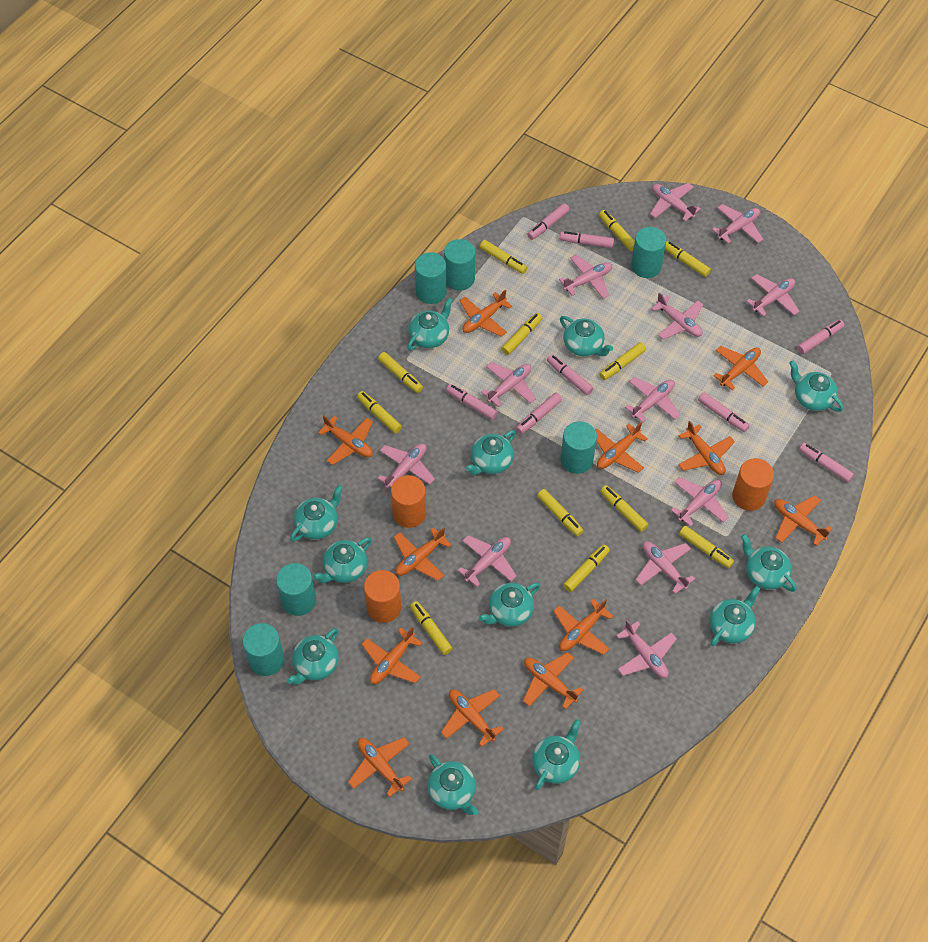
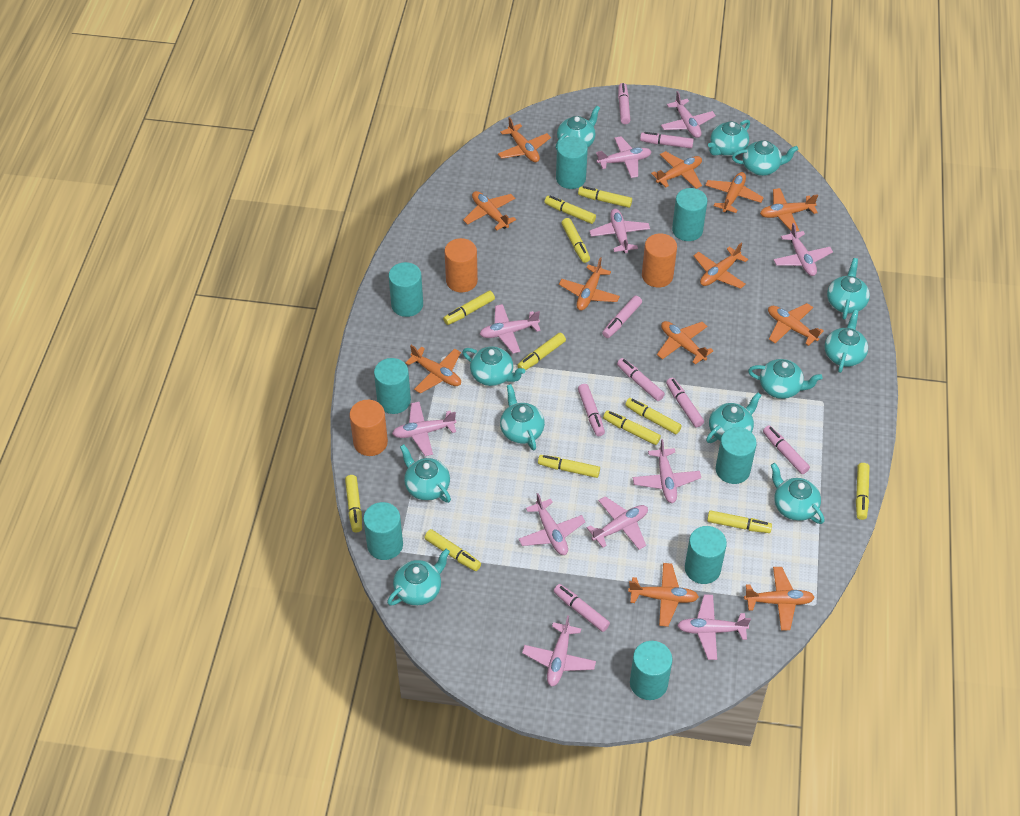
pink plane: 12 -> 11
turquoise cylinder: 6 -> 8

